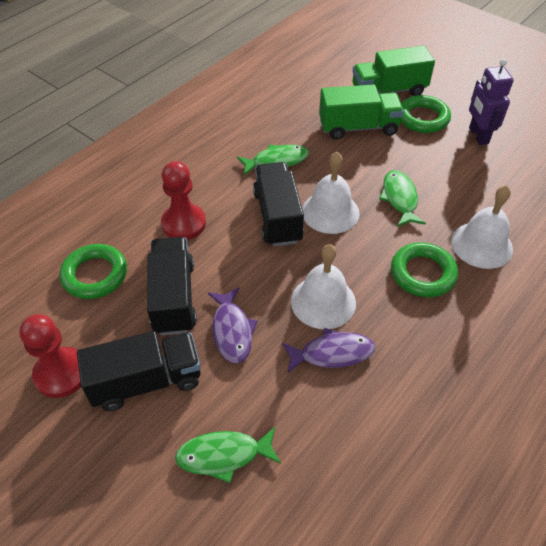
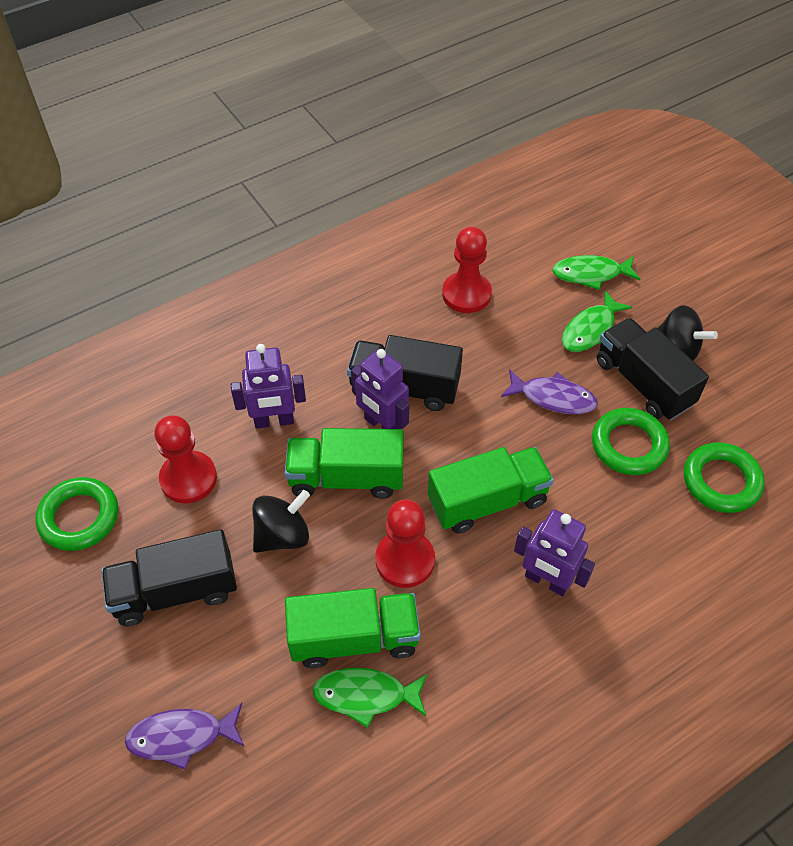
black spinning top: 0 -> 2
green truck: 2 -> 3
purple robot: 1 -> 3
red pawn: 2 -> 3
white bell: 3 -> 0

